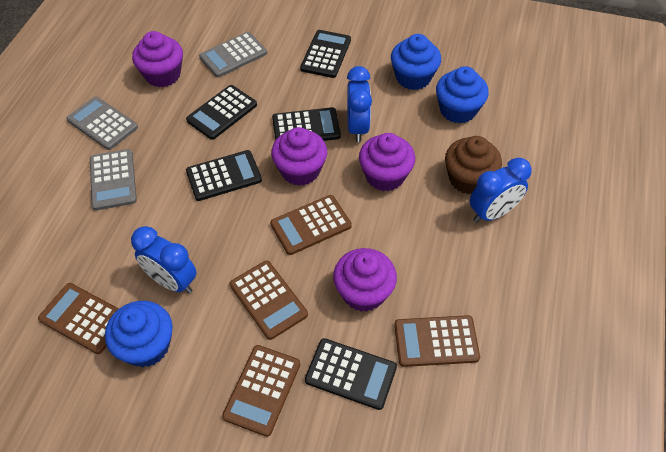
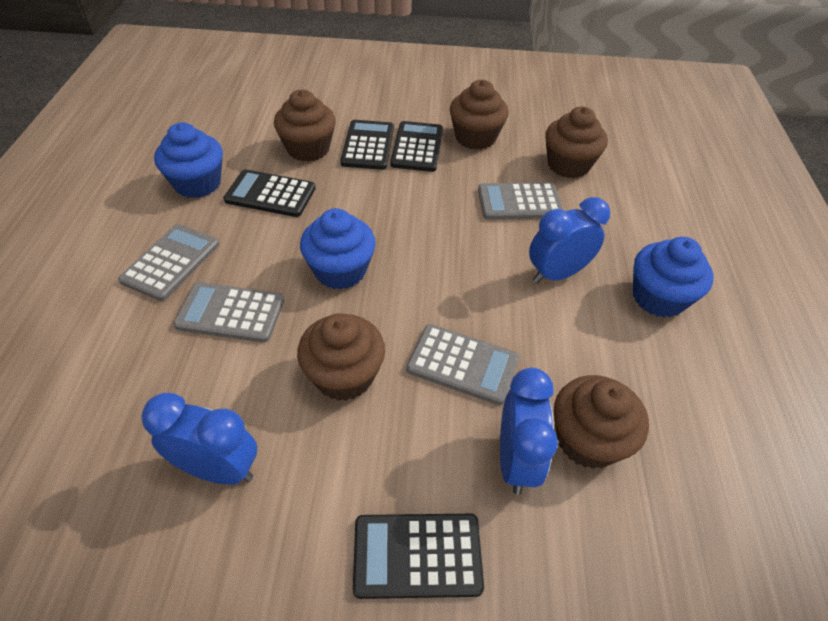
black calculator: 5 -> 4
brown calculator: 5 -> 0
brown cupcake: 1 -> 5
grey calculator: 3 -> 4
purple cupcake: 4 -> 0

